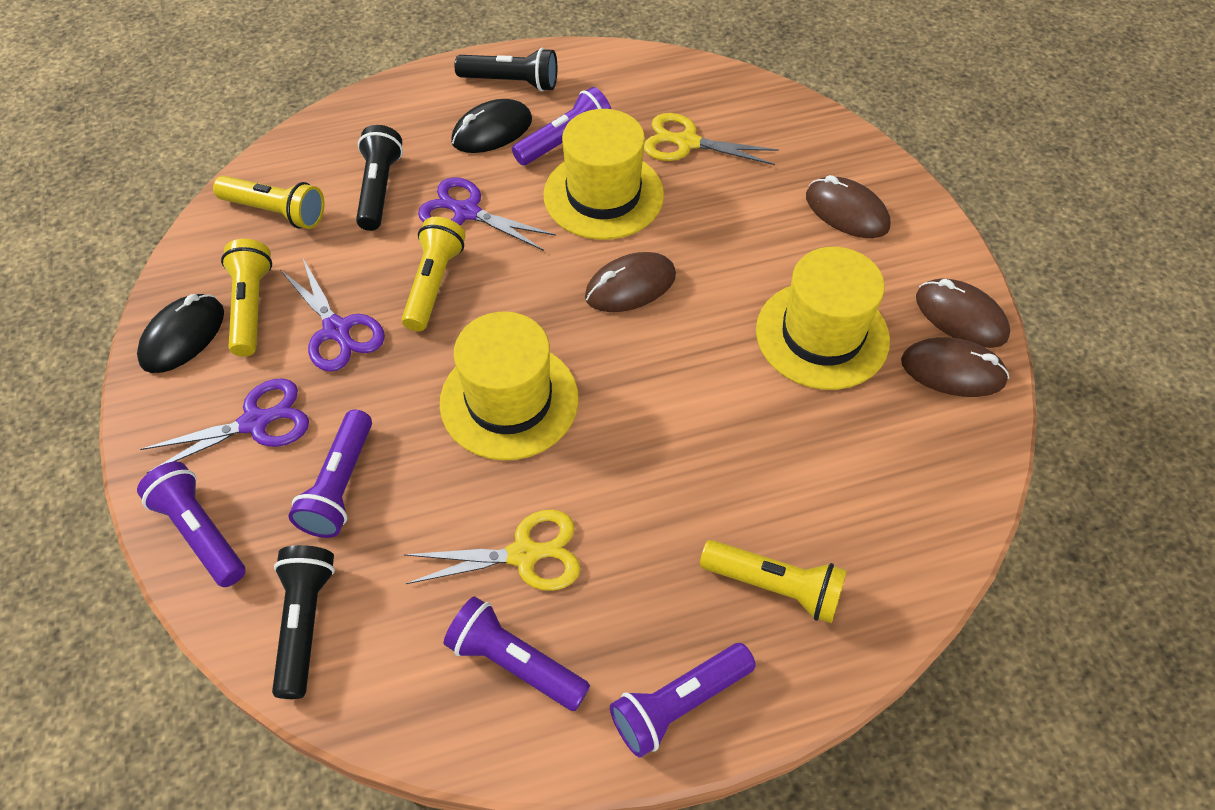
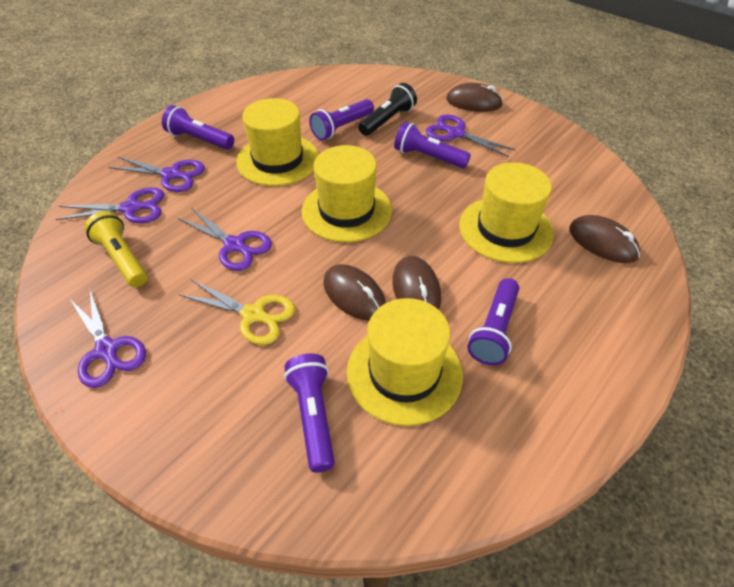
black flashlight: 3 -> 1
black mouse: 2 -> 0
purple scissors: 3 -> 5
yellow flashlight: 4 -> 1
yellow hat: 3 -> 4
yellow scissors: 2 -> 1

